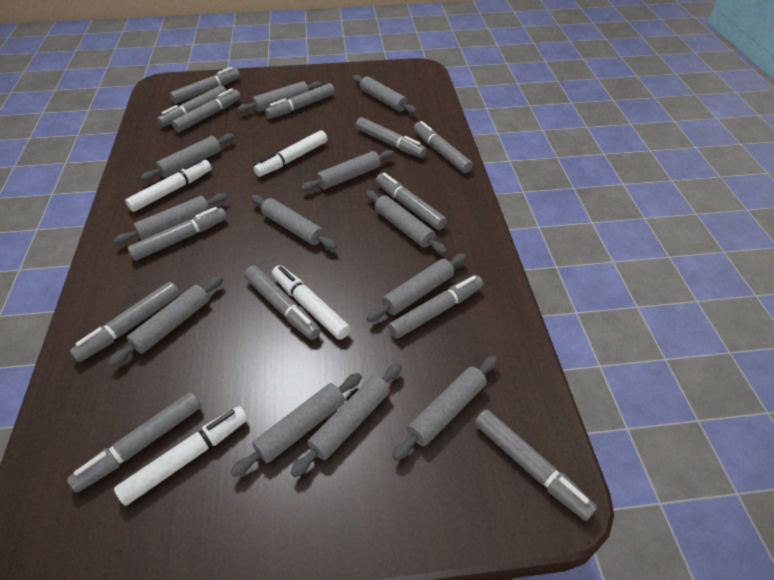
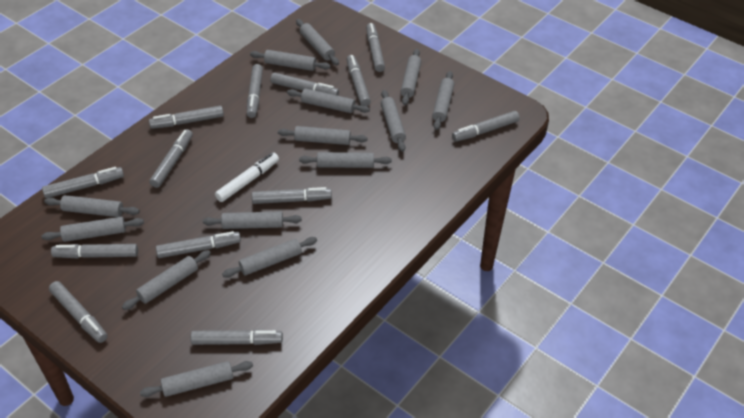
grey rolling pin: 12 -> 14
white marker: 4 -> 1

